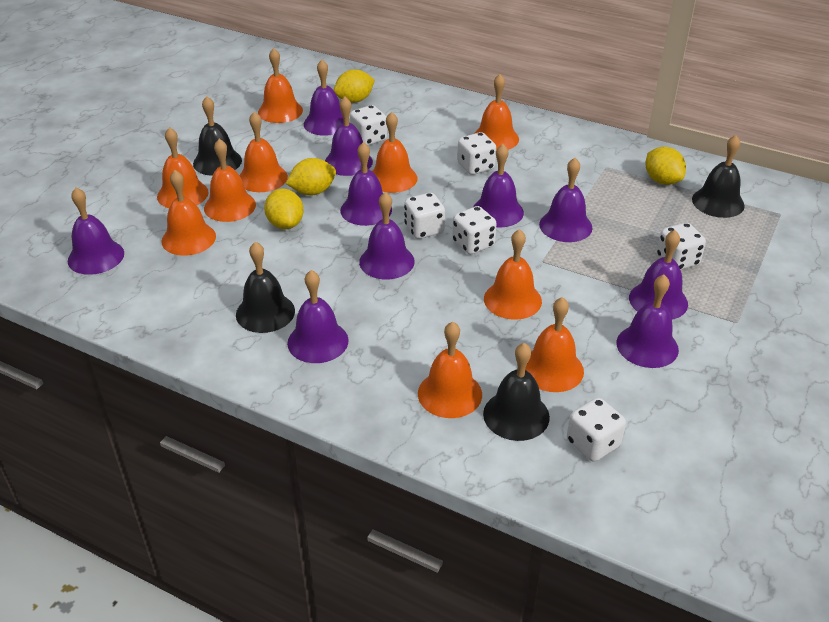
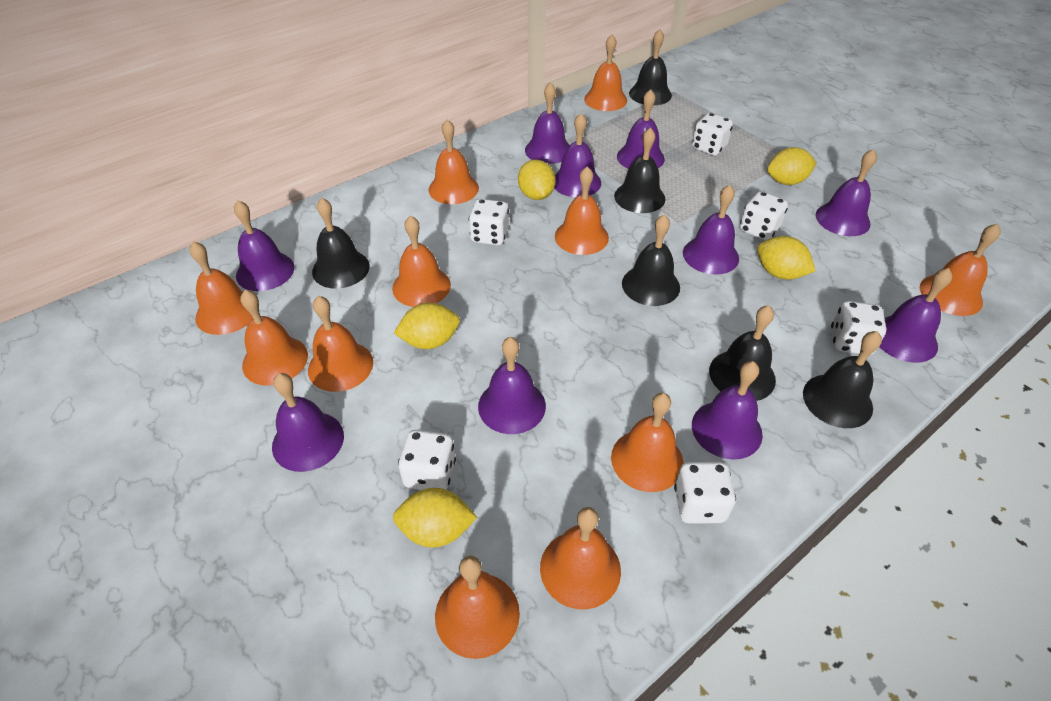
black bell: 4 -> 6
orange bell: 10 -> 11
yellow lemon: 4 -> 5

